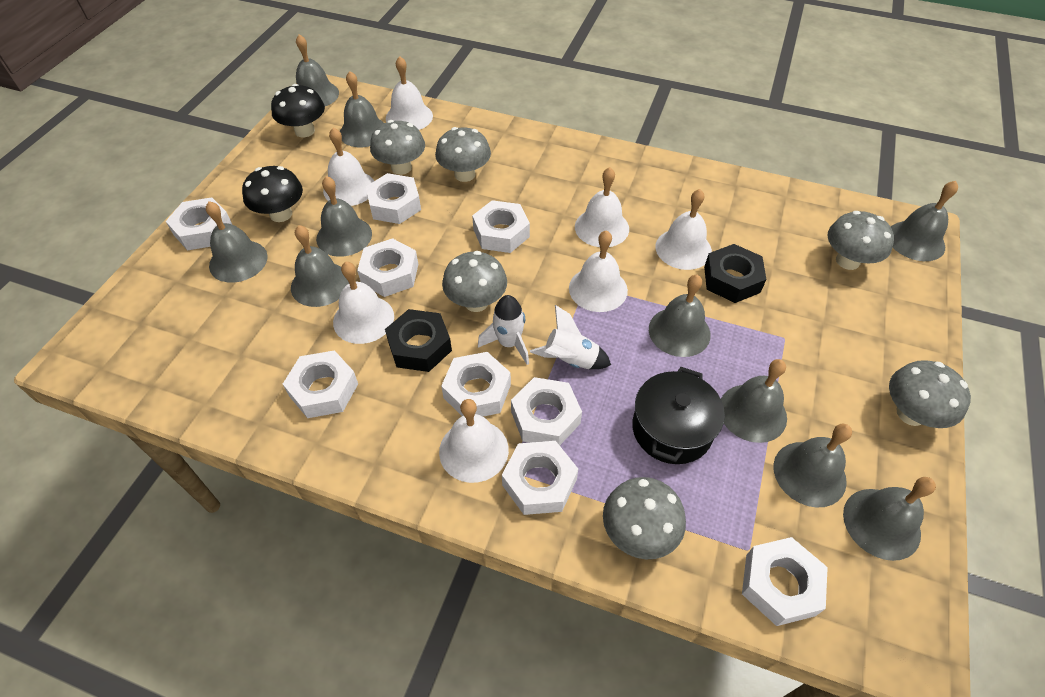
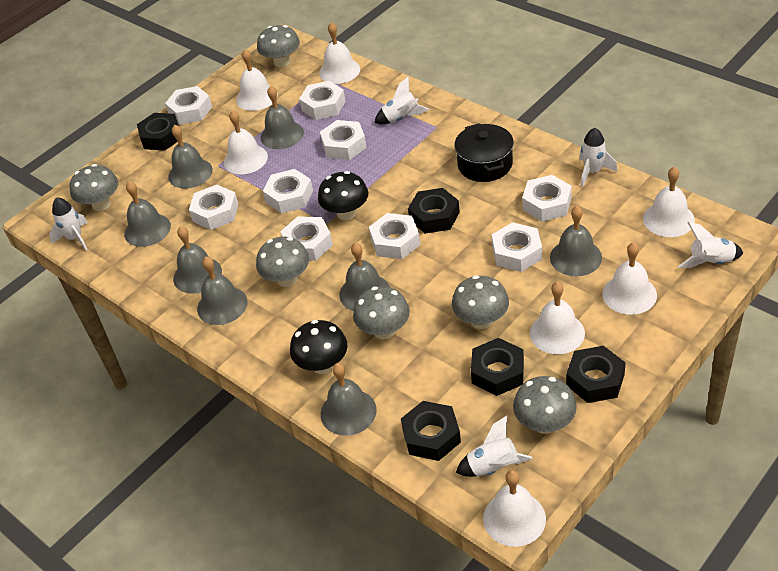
black nut: 2 -> 5
grey bell: 10 -> 8
white rocket: 2 -> 5

